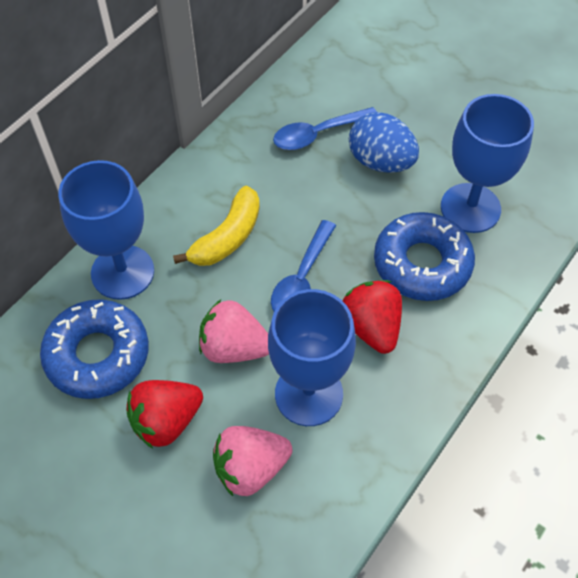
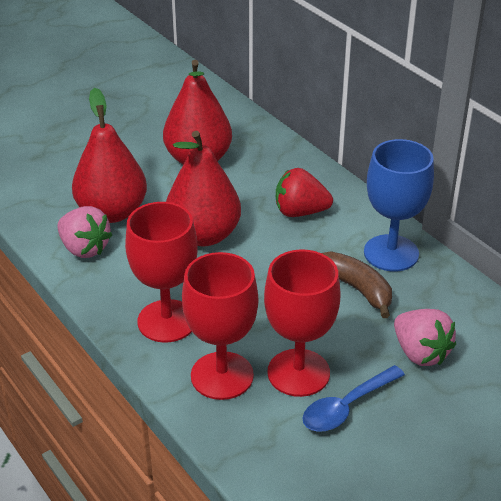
blue donut: 2 -> 0
blue egg: 1 -> 0
blue goblet: 3 -> 1
blue spoon: 2 -> 1
brown banana: 0 -> 1
red goblet: 0 -> 3
red pear: 0 -> 3
red strawberry: 2 -> 1
yellow banana: 1 -> 0

